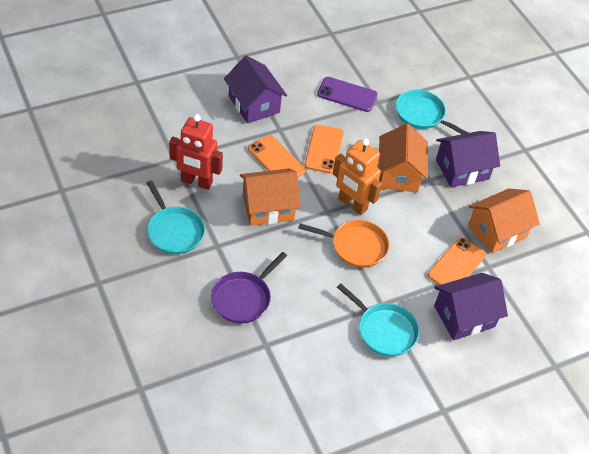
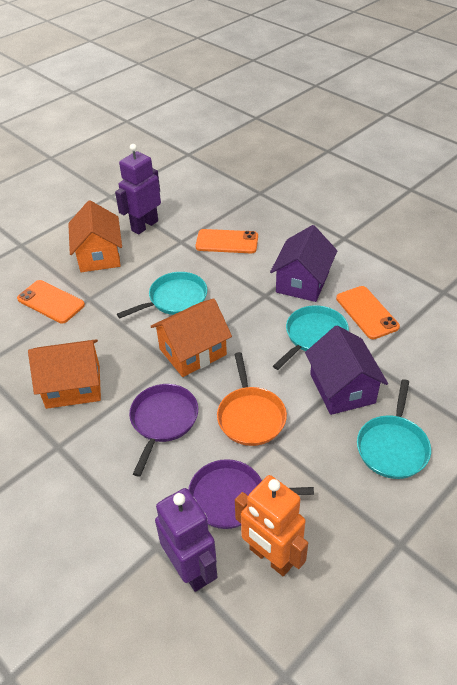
purple house: 3 -> 2
purple pan: 1 -> 2
purple phone: 1 -> 0
purple robot: 0 -> 2
red robot: 1 -> 0

